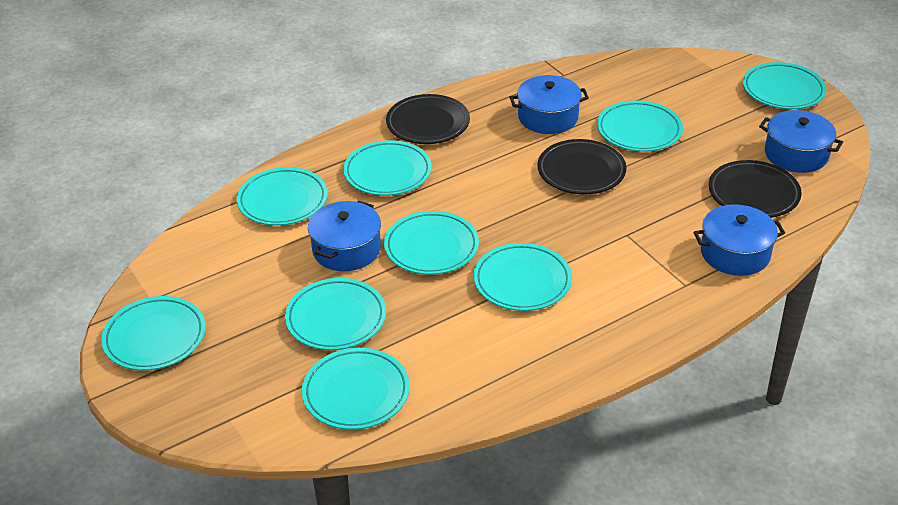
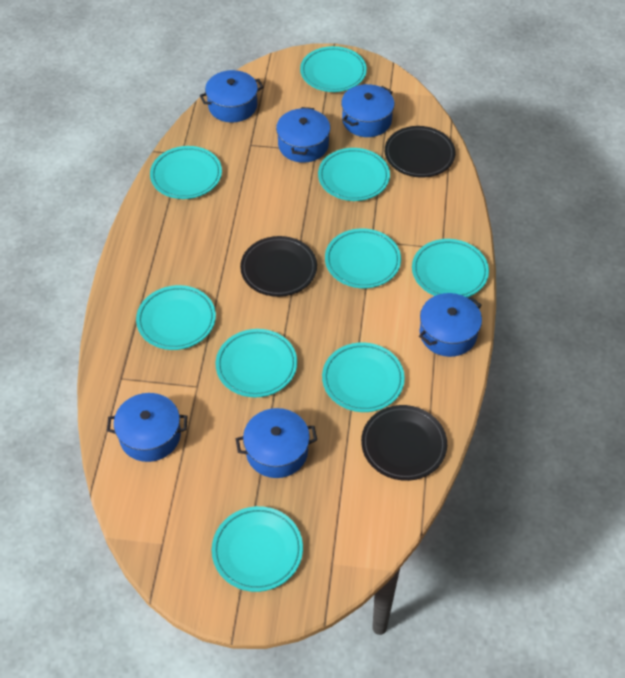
blue pot: 4 -> 6

